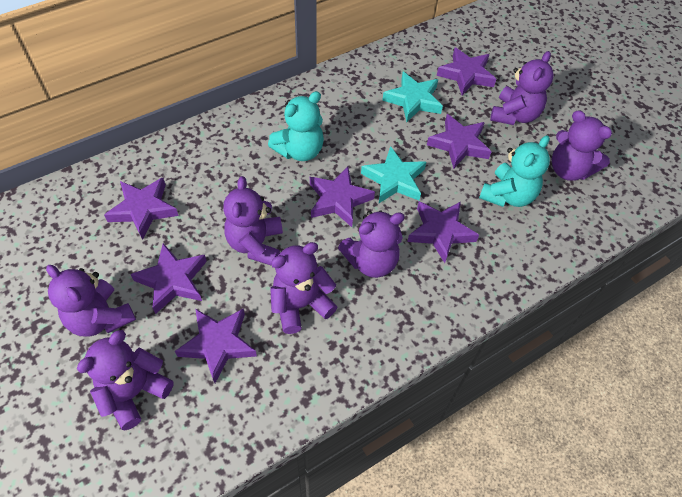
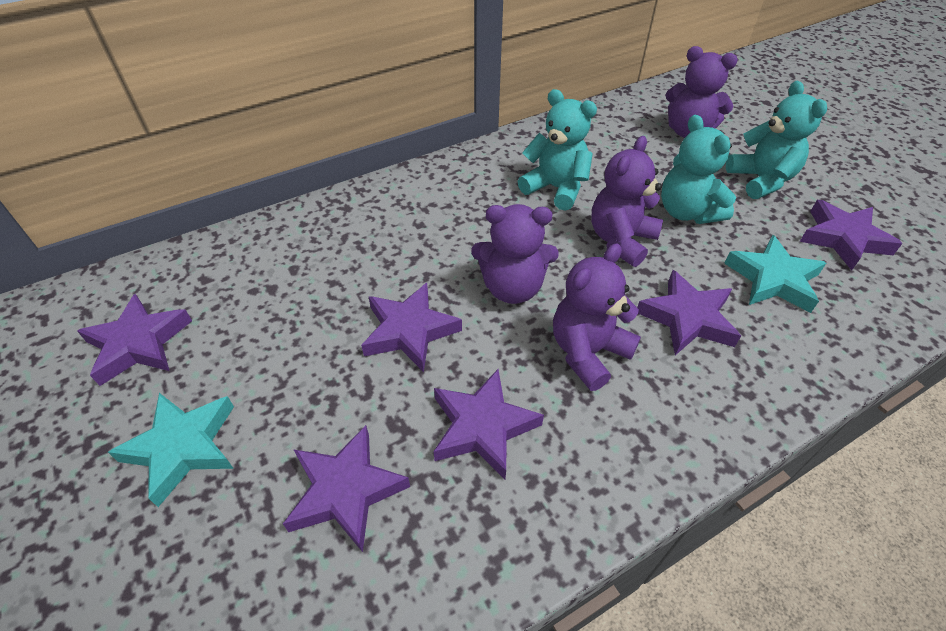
purple star: 7 -> 6
purple teddy bear: 7 -> 4
turquoise teddy bear: 2 -> 3

